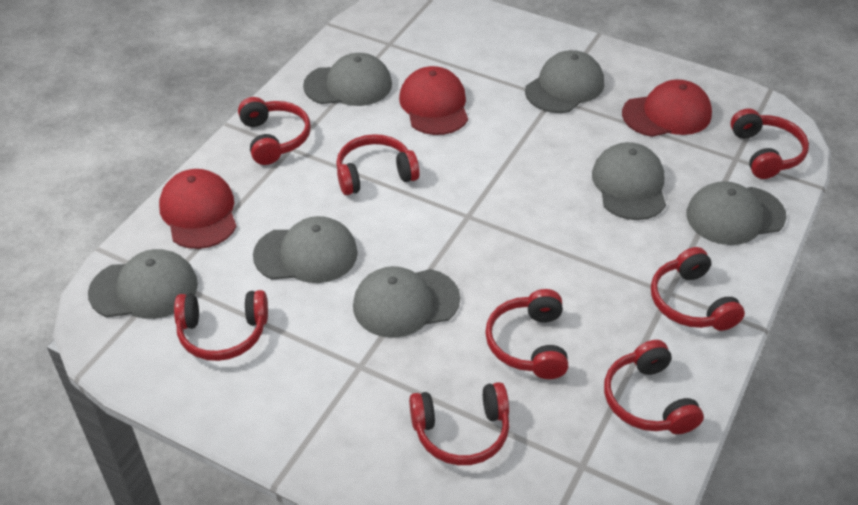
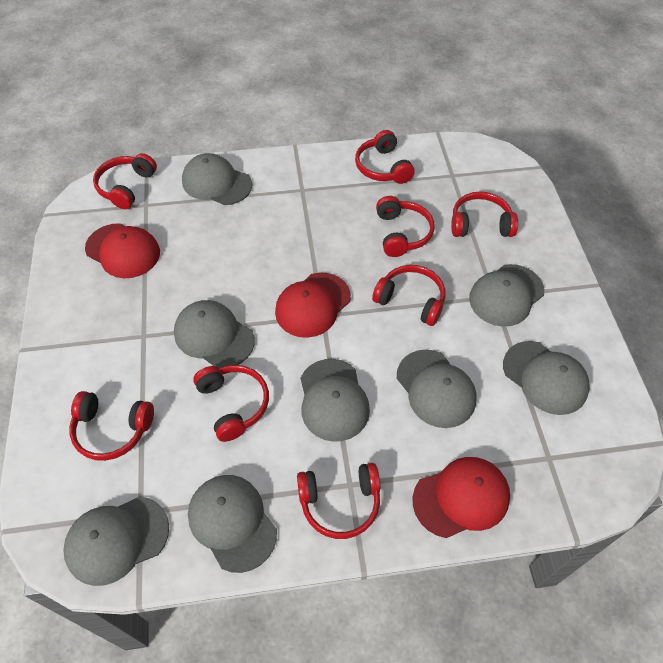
grey cap: 7 -> 8

